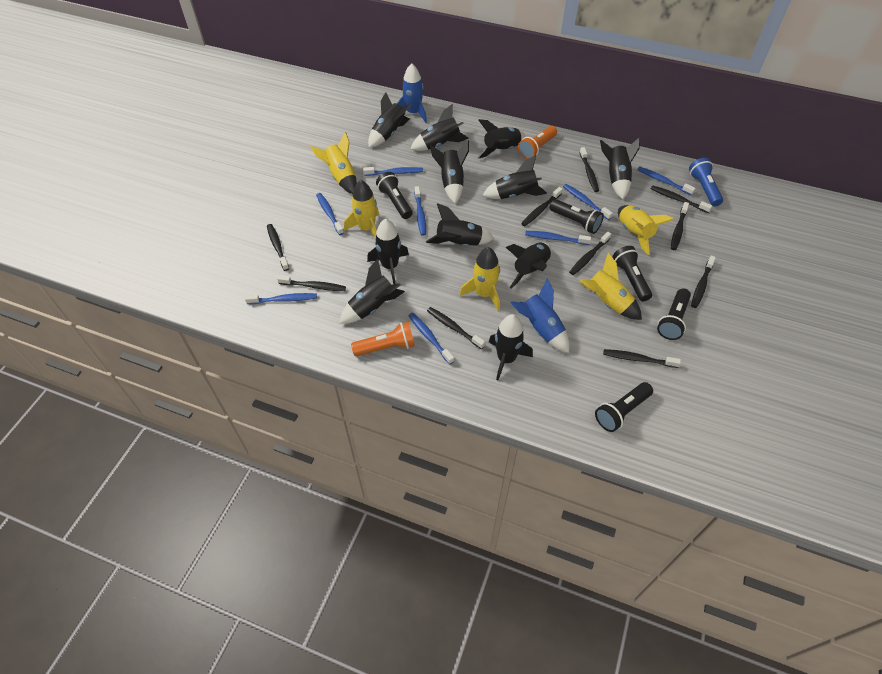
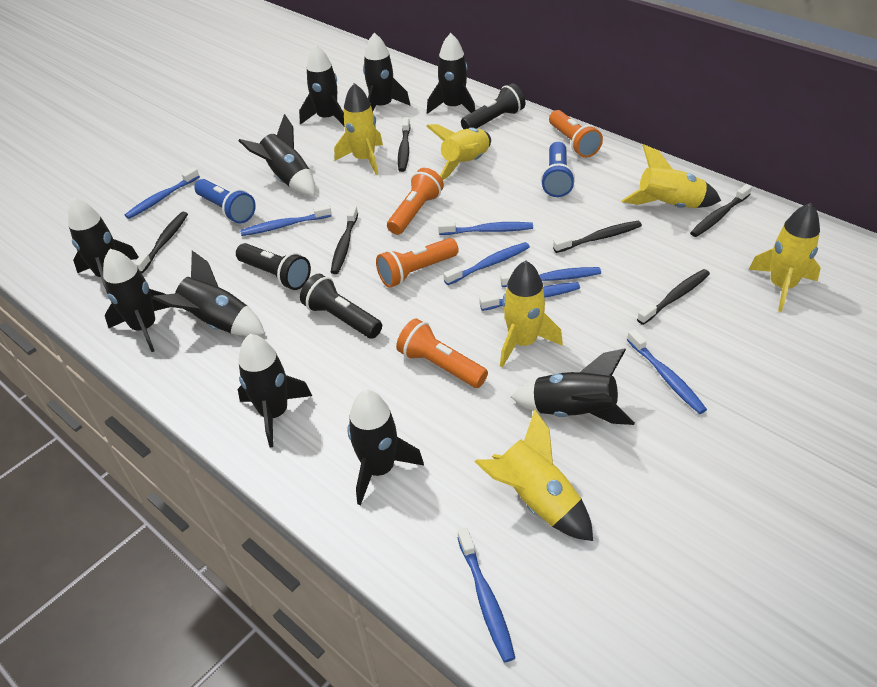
black flashlight: 5 -> 3
black rocket: 11 -> 10
black toothbrush: 10 -> 6
blue flashlight: 1 -> 2
blue rocket: 2 -> 0
orange flashlight: 2 -> 4
yellow rocket: 5 -> 6

